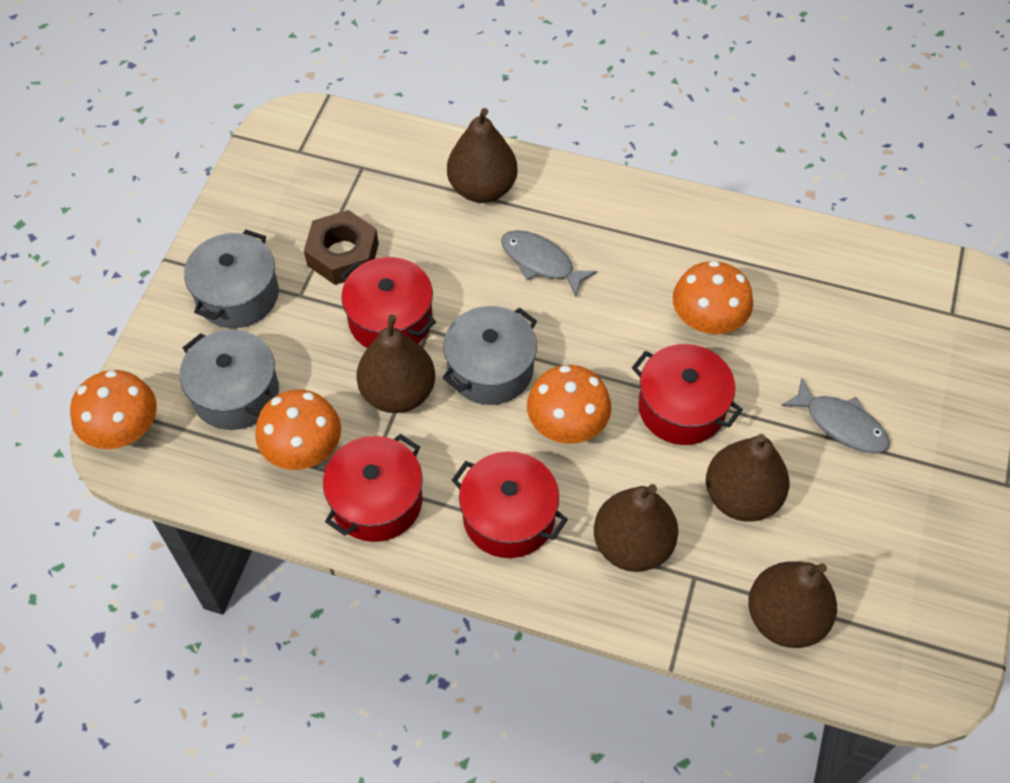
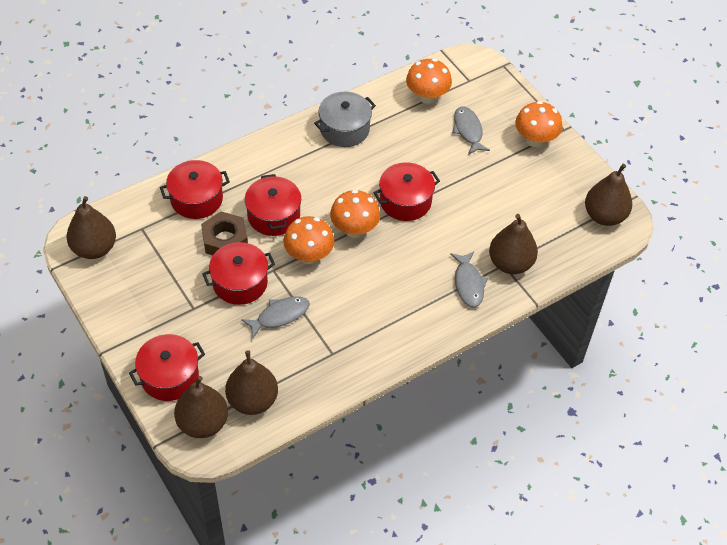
grey fish: 2 -> 3
grey pot: 3 -> 1
red pot: 4 -> 5

